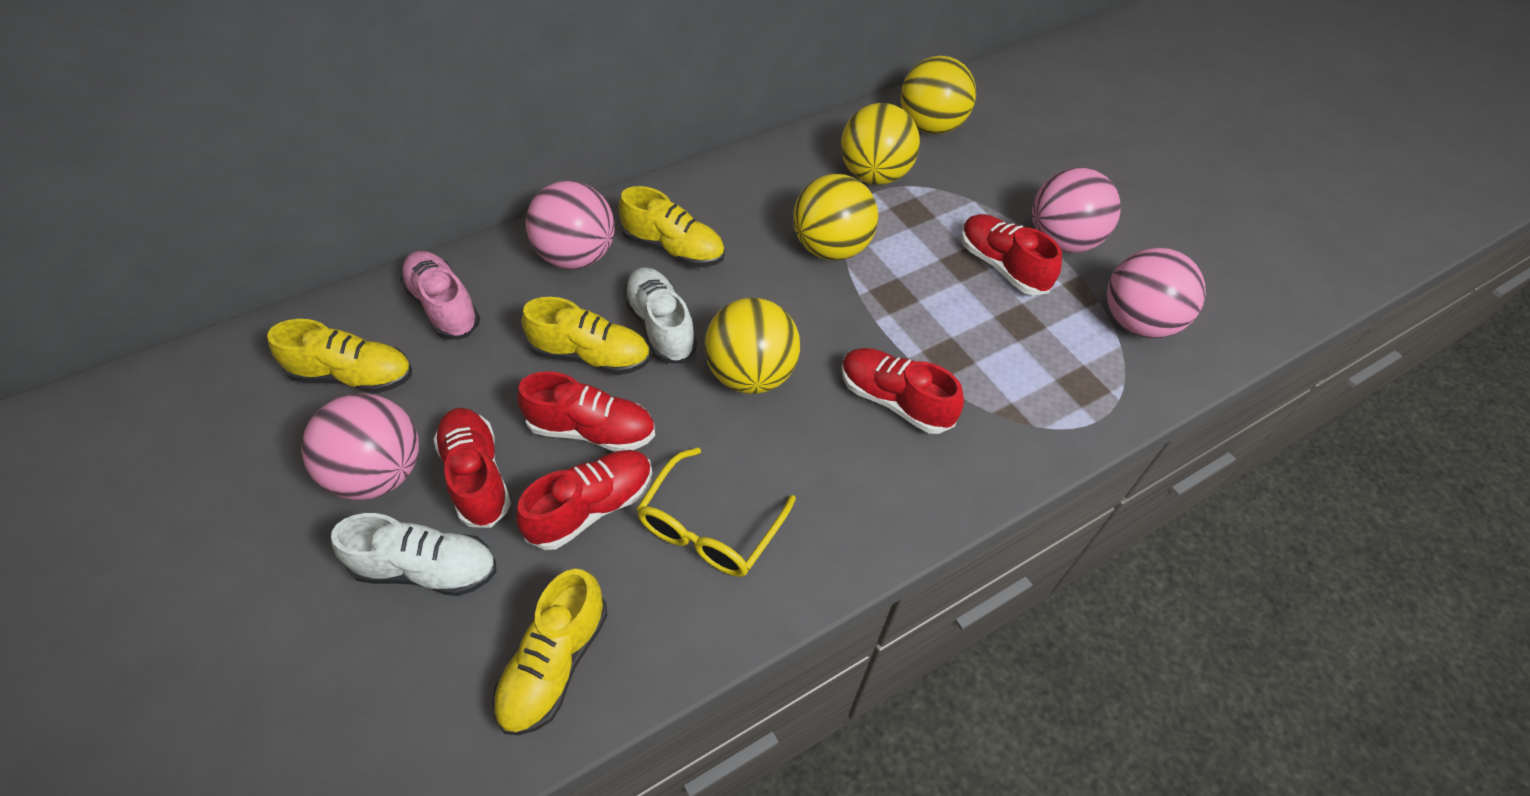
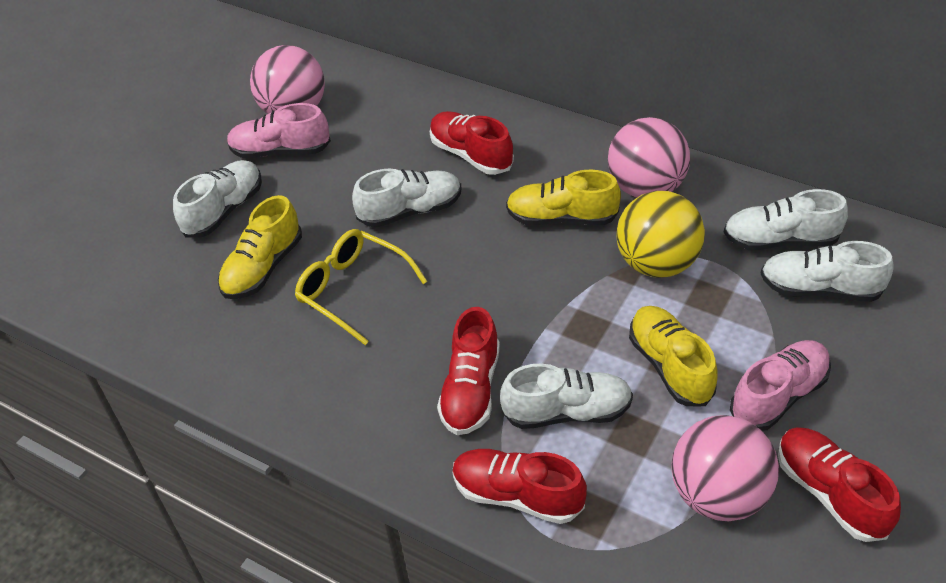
pink ball: 4 -> 3
pink shoe: 1 -> 2
red shoe: 5 -> 4
white shoe: 2 -> 5
yellow ball: 4 -> 1
yellow shoe: 4 -> 3

